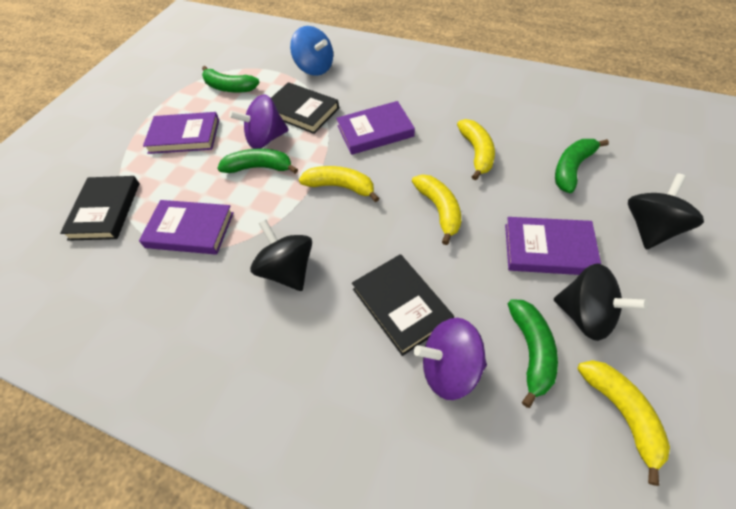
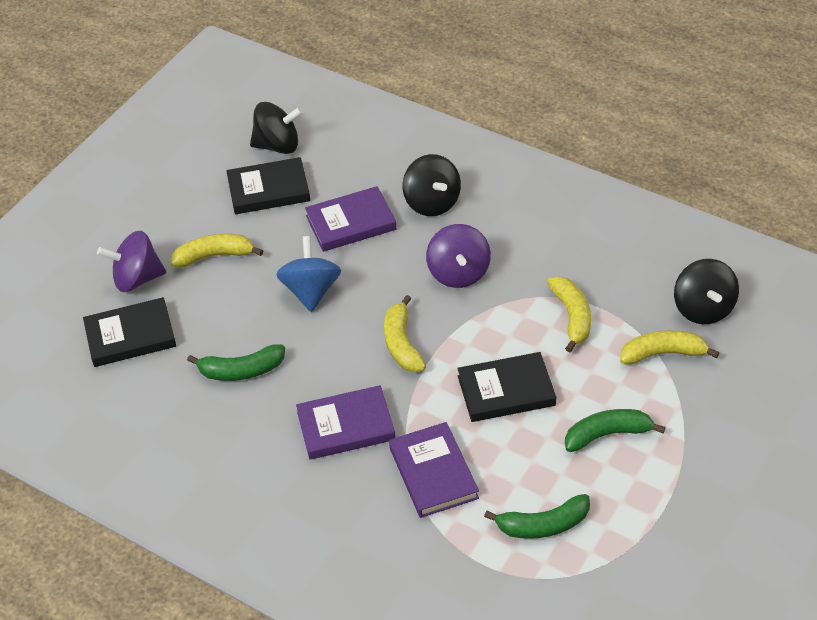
green banana: 4 -> 3
purple book: 4 -> 3

